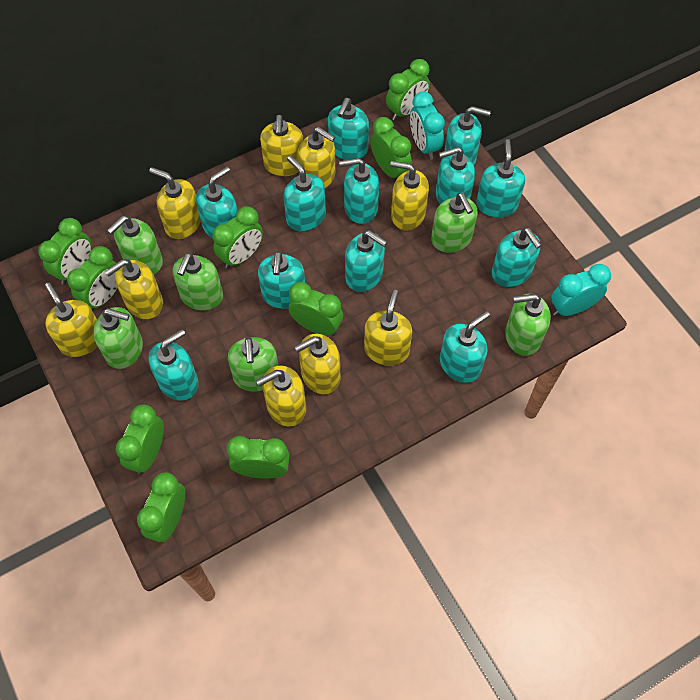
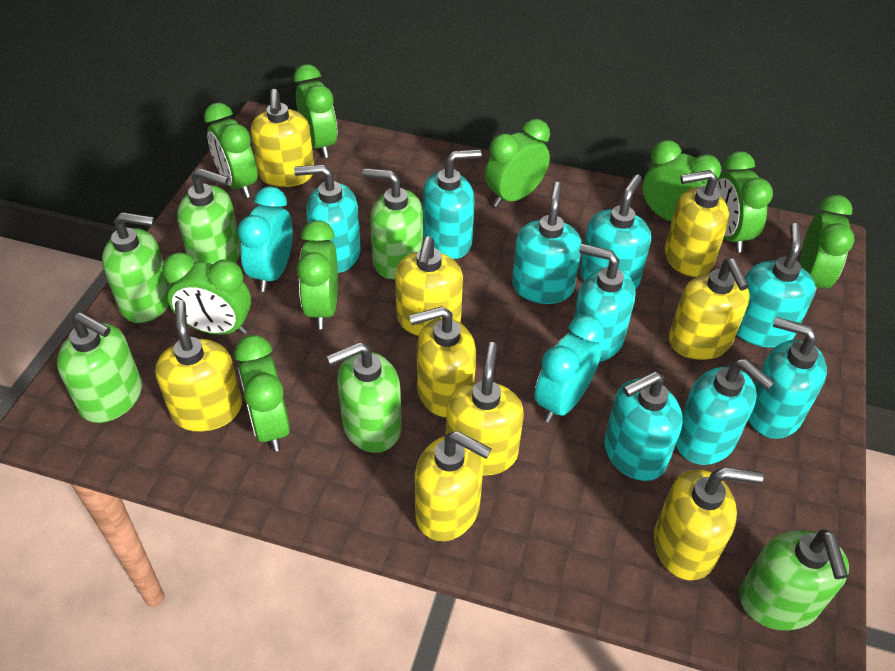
turquoise soap dispenser: 12 -> 9

